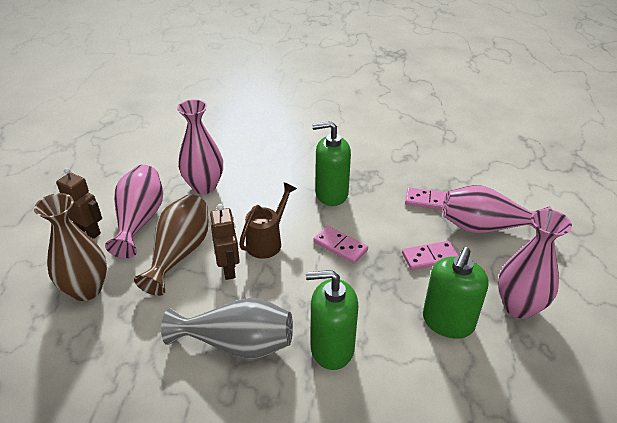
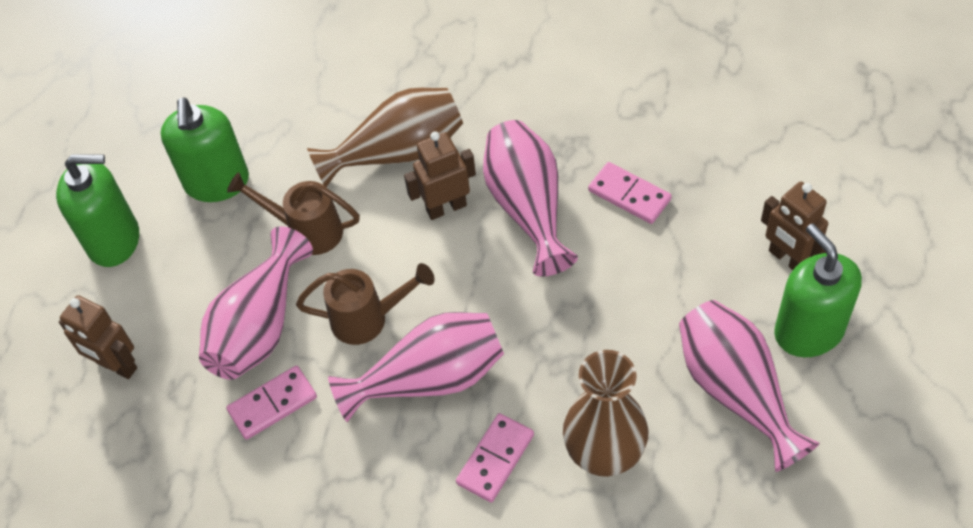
brown robot: 2 -> 3
brown watering can: 1 -> 2
grey vase: 1 -> 0

